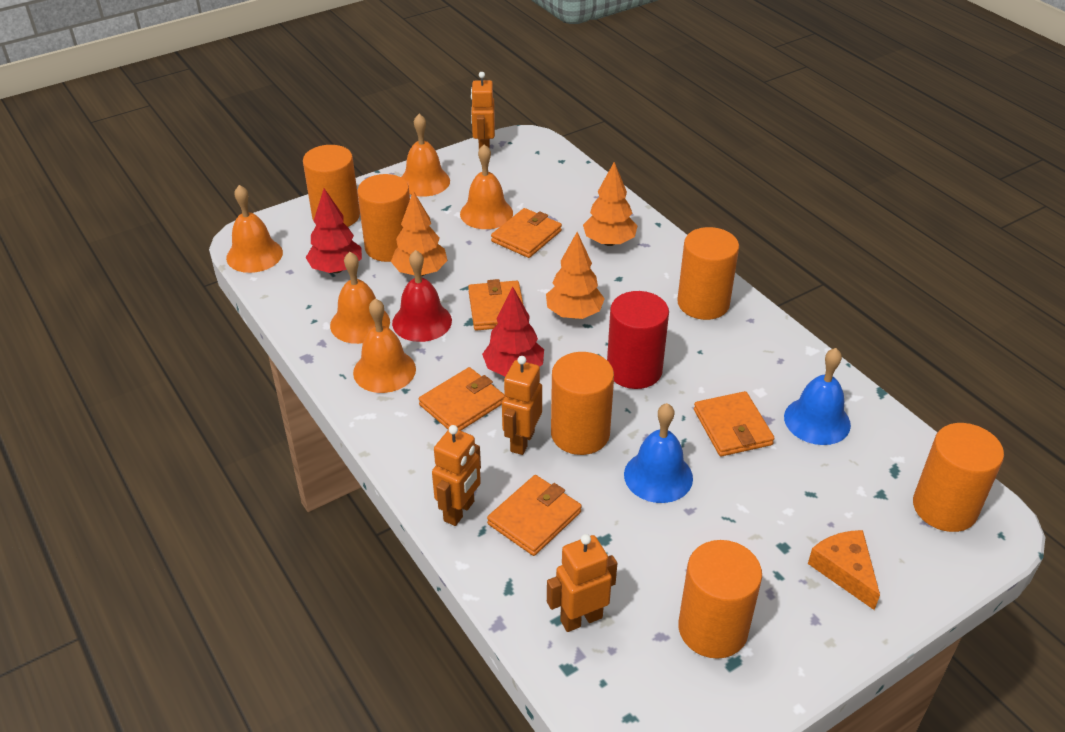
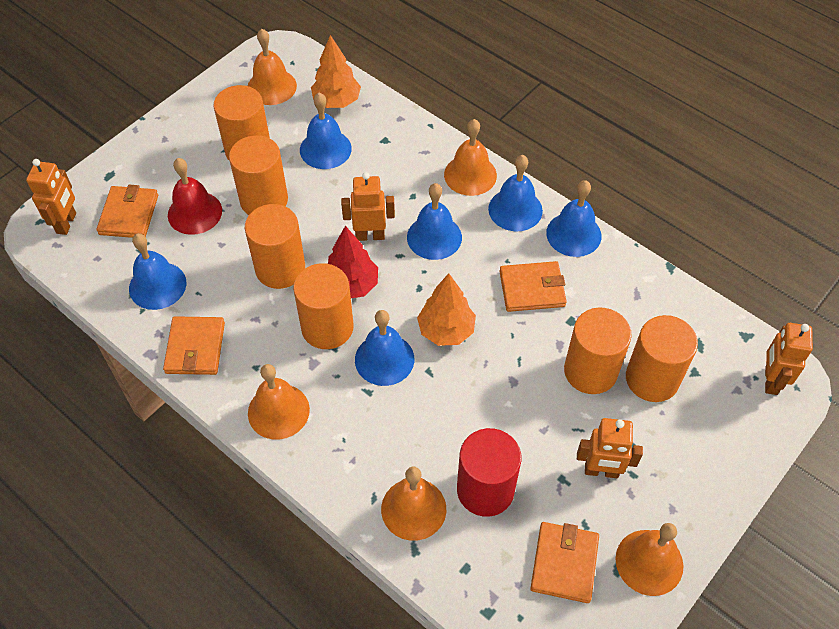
blue bell: 2 -> 6
orange cheese: 1 -> 0
orange tree: 3 -> 2
orange wallet: 5 -> 4
red tree: 2 -> 1

